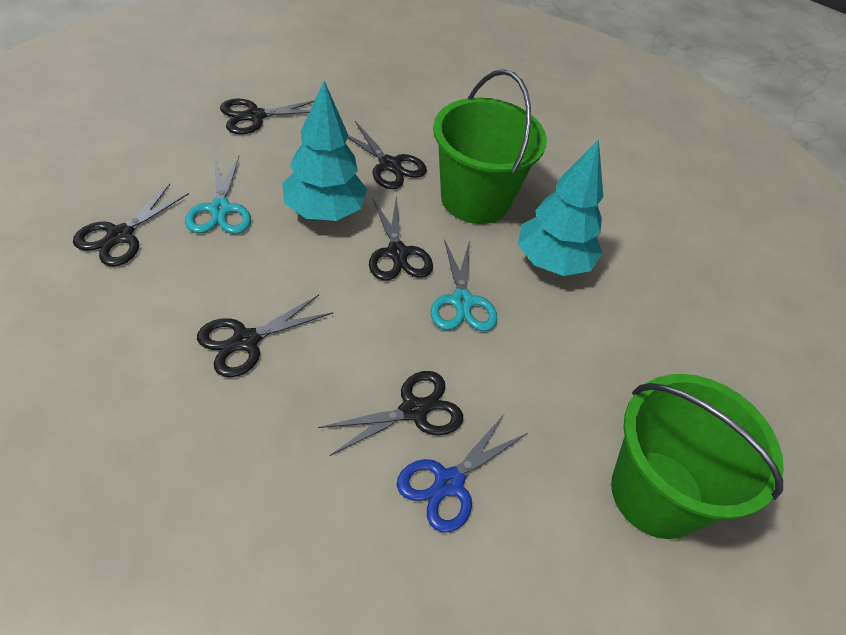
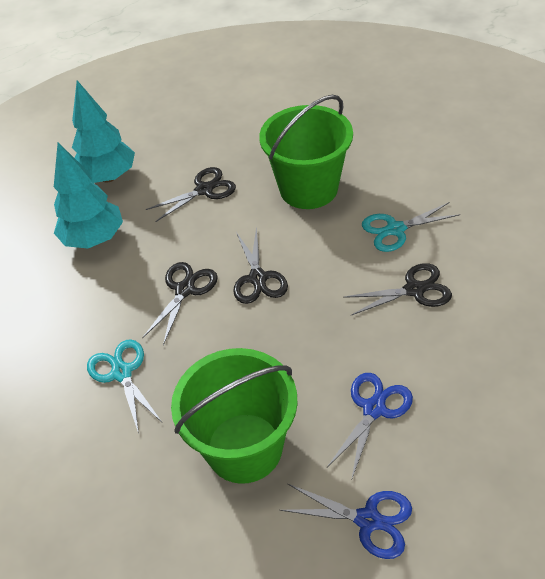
black scissors: 6 -> 4
blue scissors: 1 -> 2

